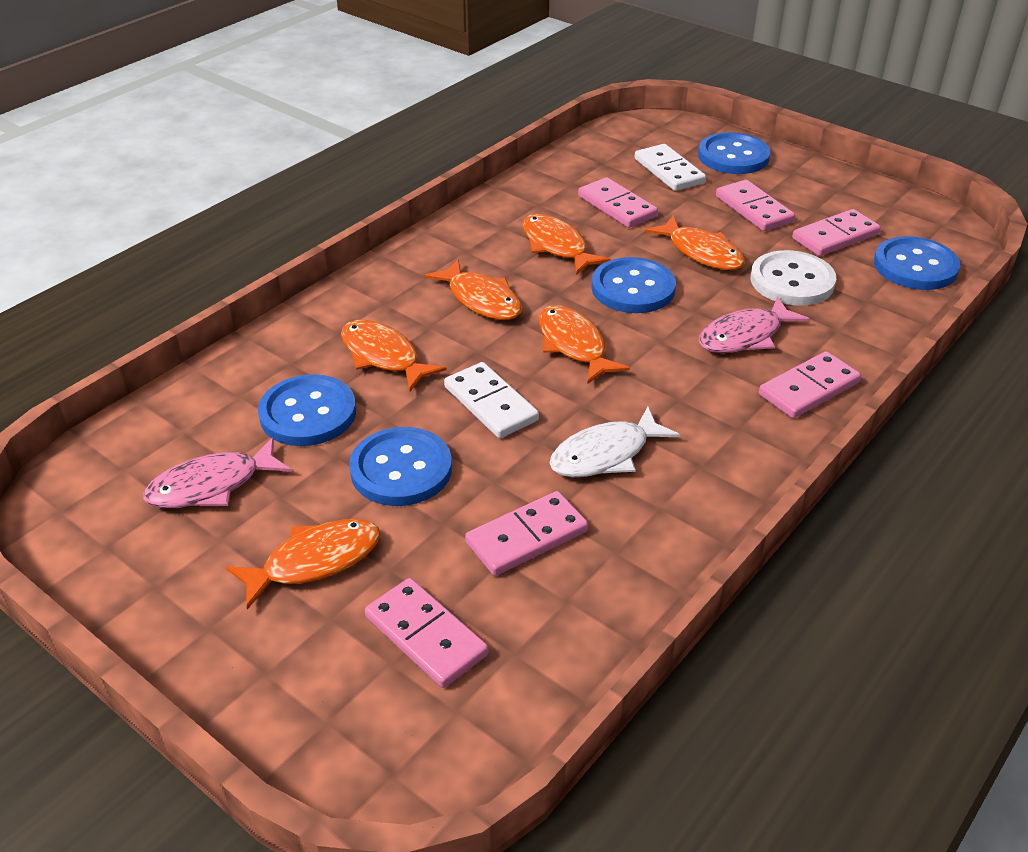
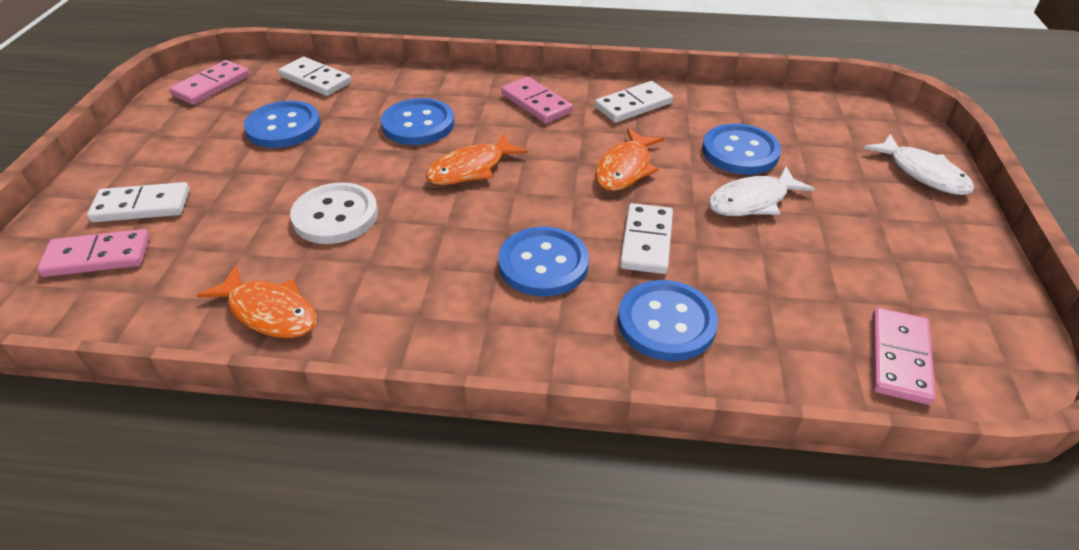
orange fish: 6 -> 3
pink domino: 6 -> 4
pink fish: 2 -> 0
white domino: 2 -> 4
white fish: 1 -> 2

